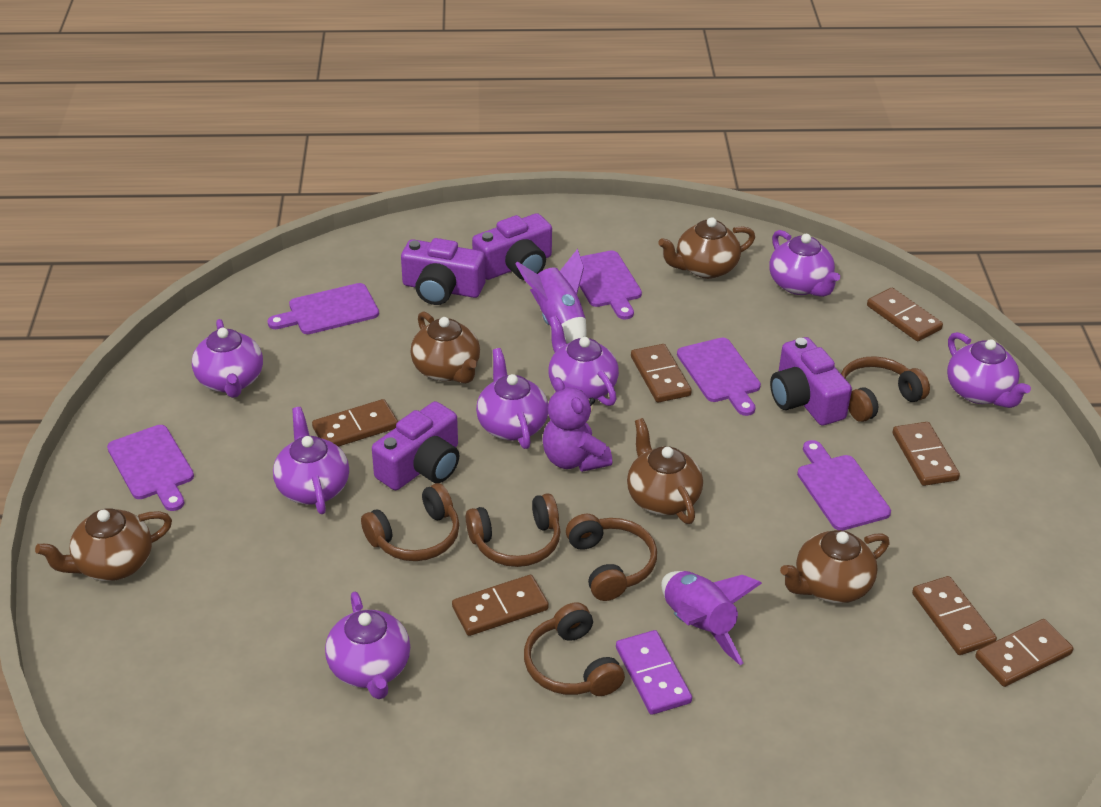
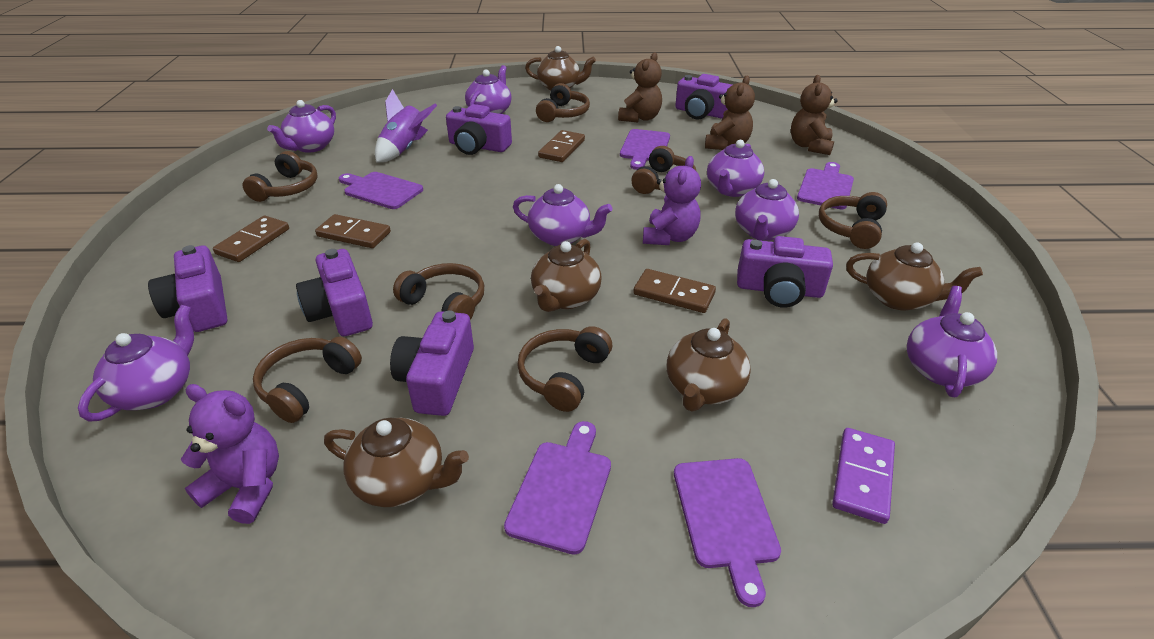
brown domino: 7 -> 4
brown headphones: 5 -> 7
brown teddy bear: 0 -> 3
purple camera: 4 -> 6
purple rocket: 2 -> 1
purple teddy bear: 1 -> 2

